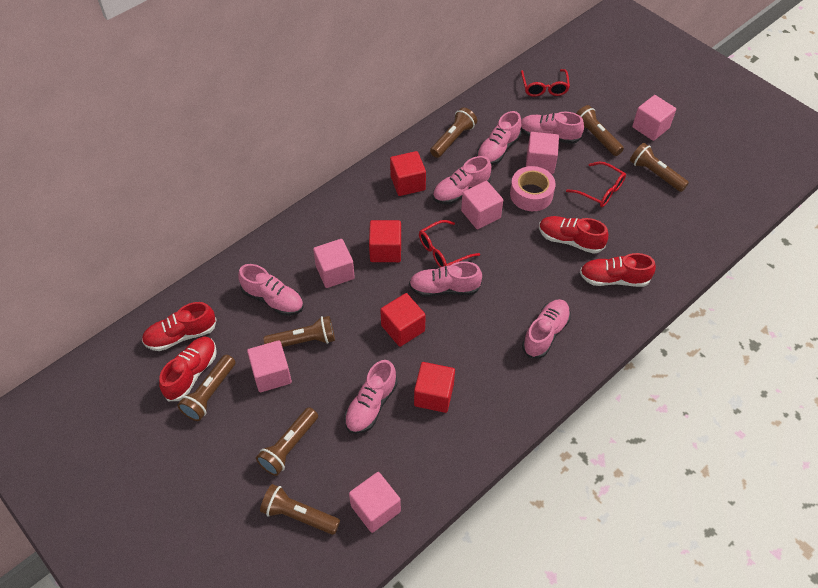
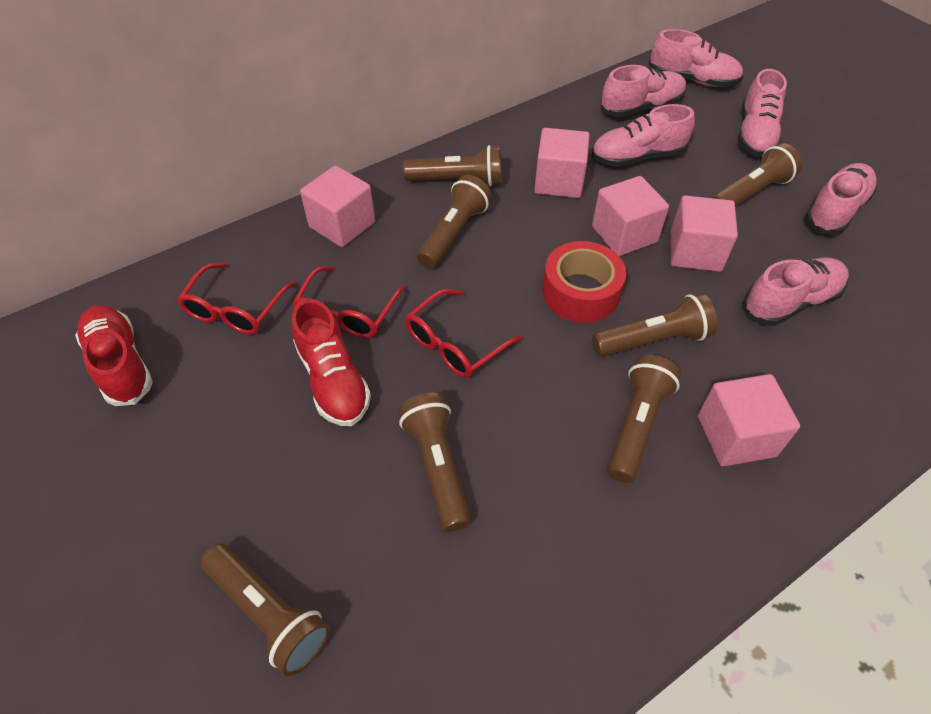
pink cube: 6 -> 5
pink shoe: 7 -> 6
pink tape: 1 -> 0
red cube: 4 -> 0
red shoe: 4 -> 2
red tape: 0 -> 1

